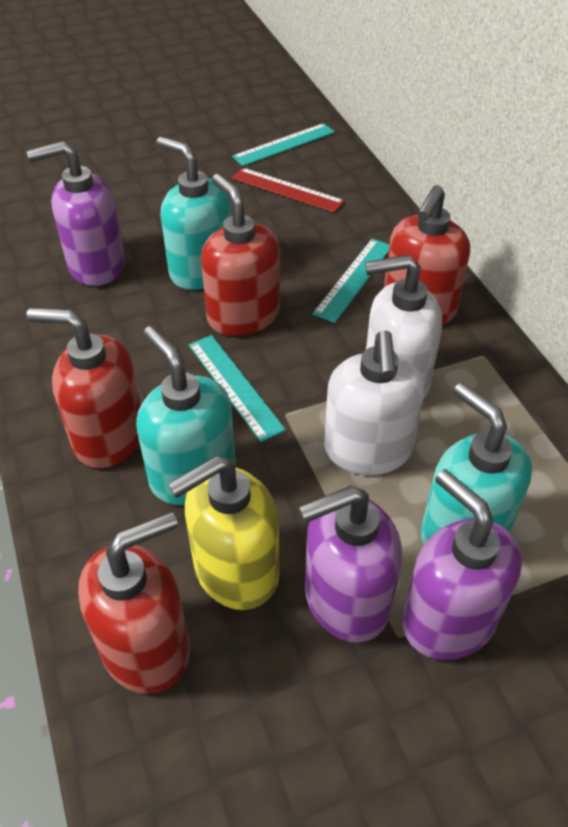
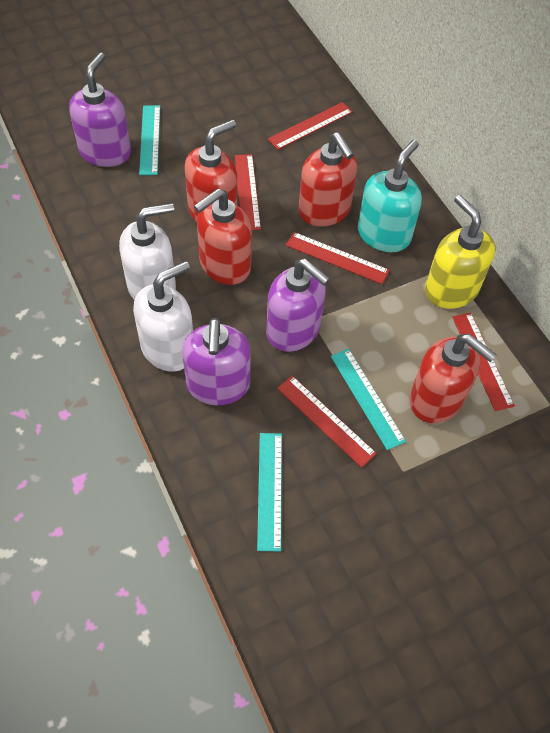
red ruler: 1 -> 5
turquoise soap dispenser: 3 -> 1

